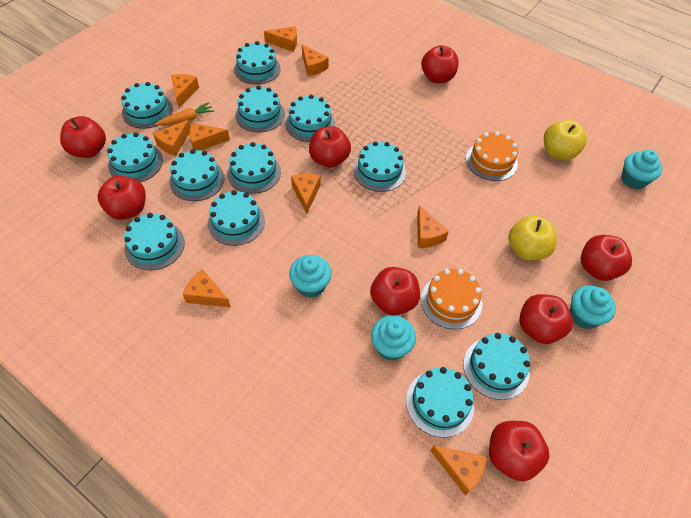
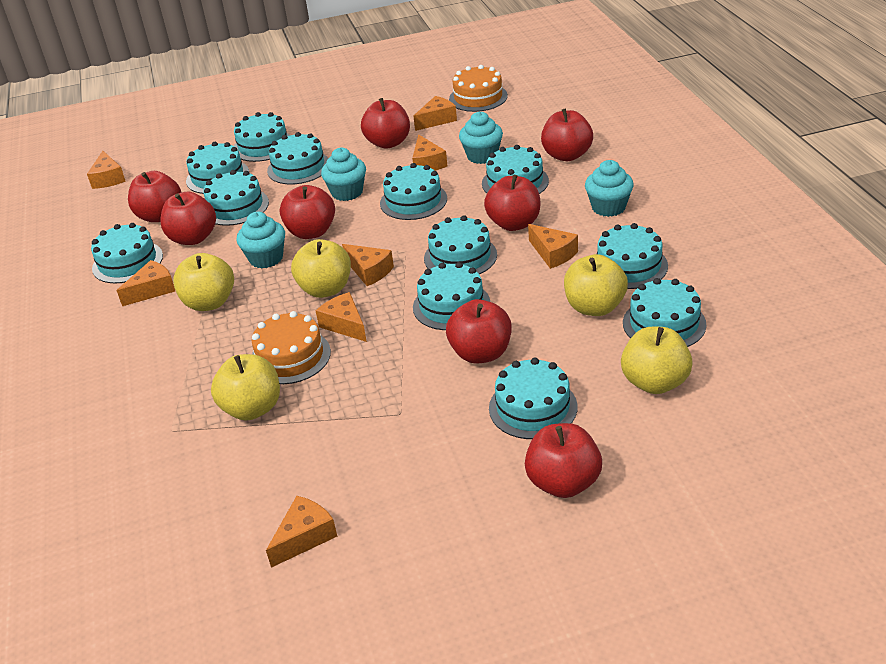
orange carrot: 1 -> 0
orange cheese: 9 -> 8
yellow apple: 2 -> 5

